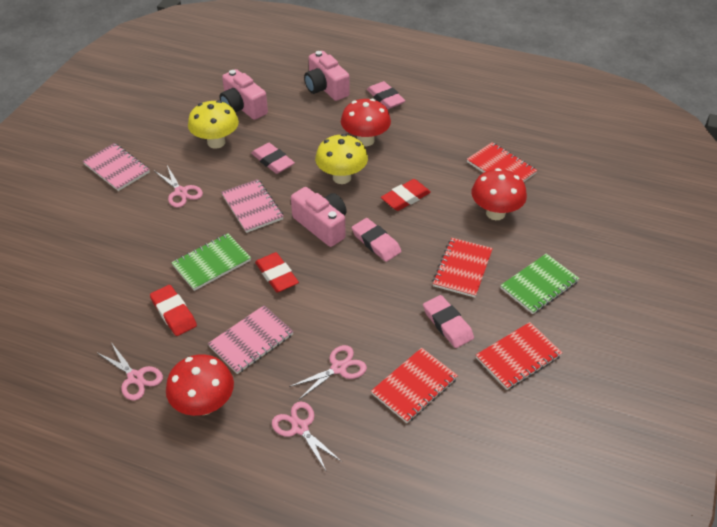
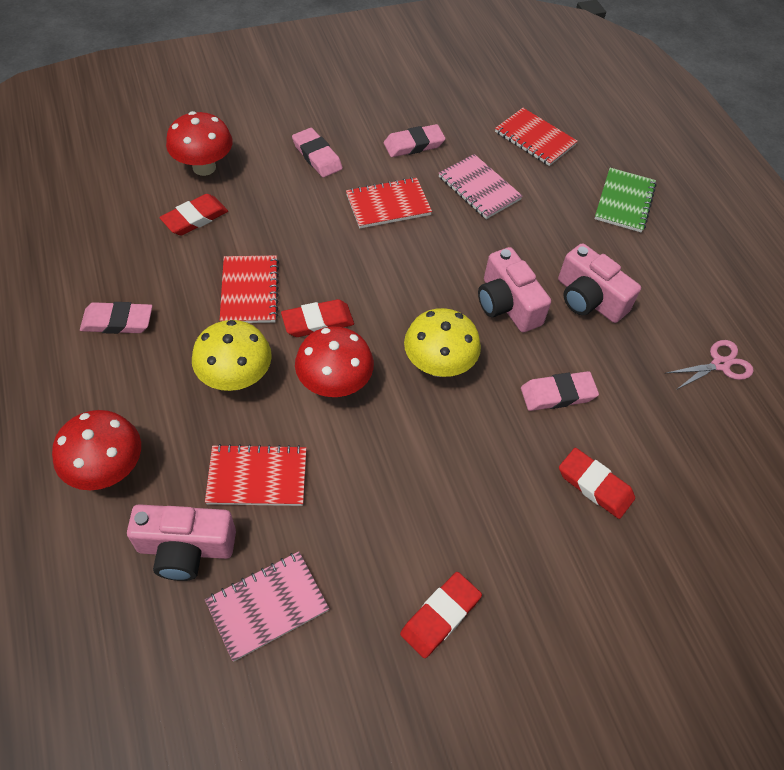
green notebook: 2 -> 1
pink notebook: 3 -> 2
pink scissors: 4 -> 1
red eraser: 3 -> 4

